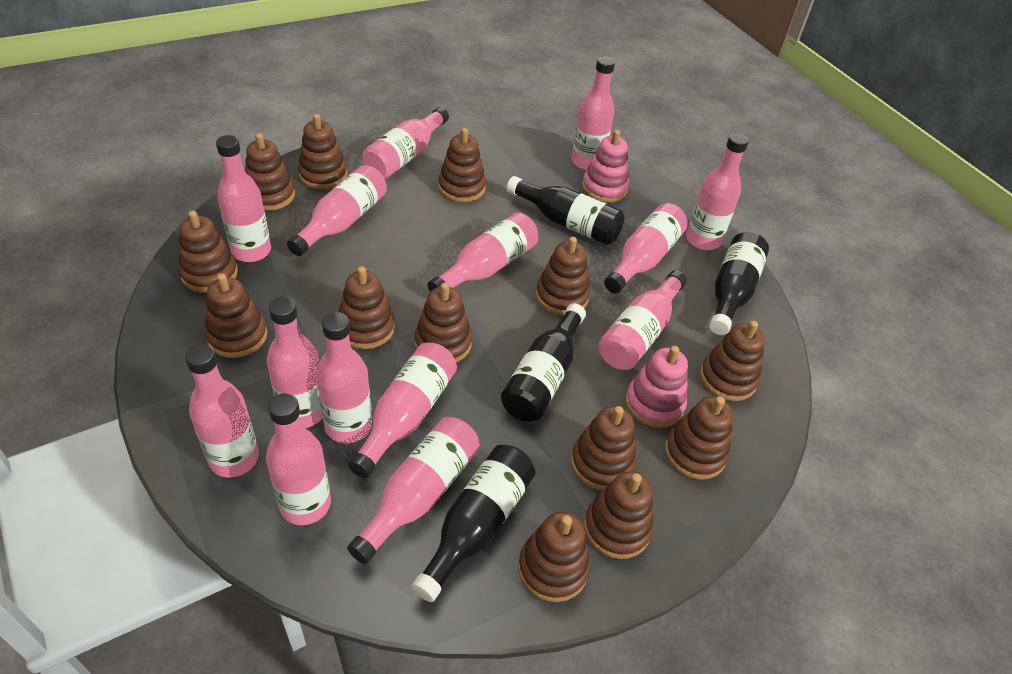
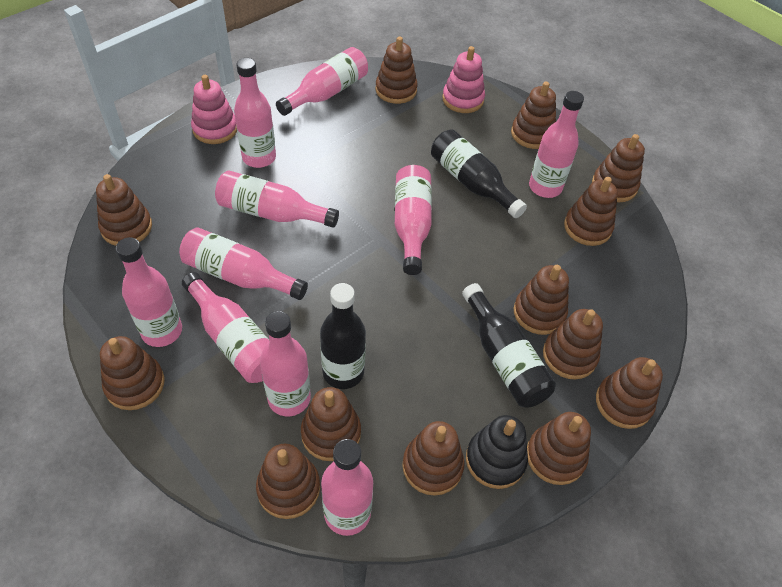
black bottle: 4 -> 3
black stacking toy: 0 -> 1
pink bottle: 14 -> 10

